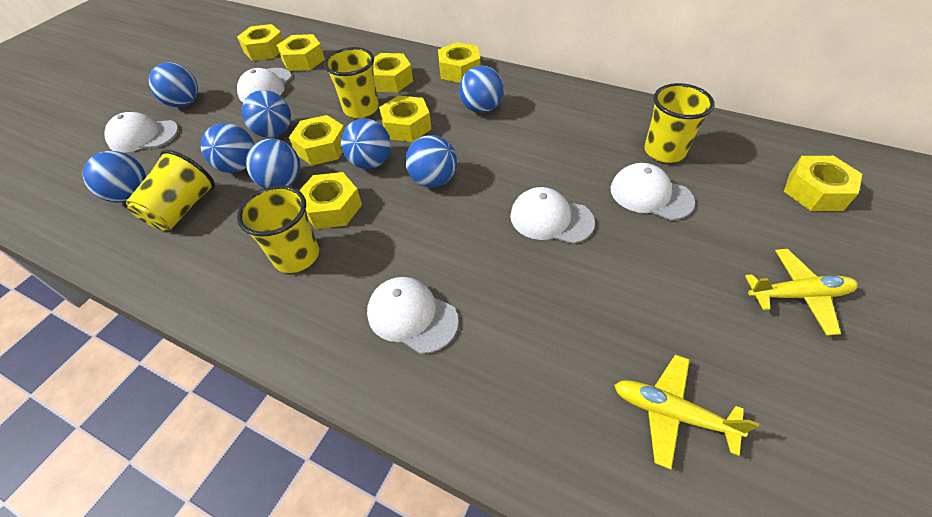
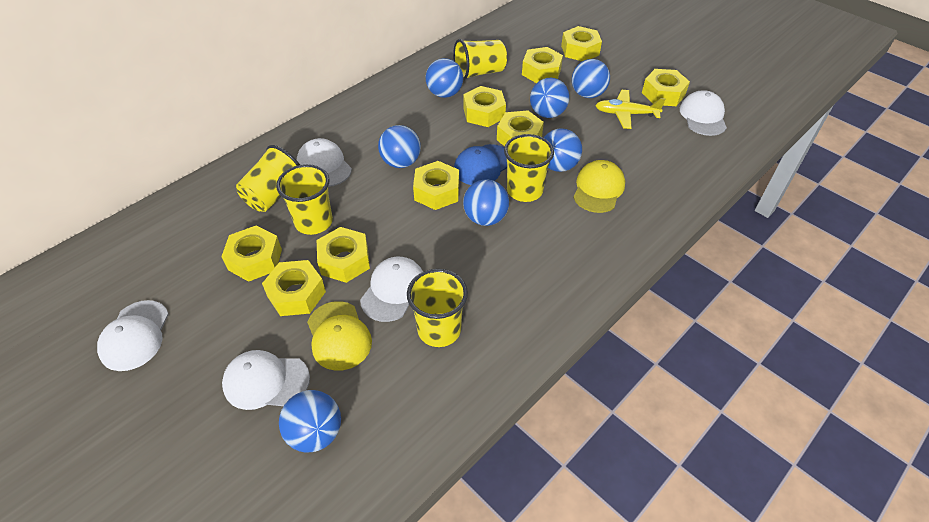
blue ball: 8 -> 7
blue cap: 0 -> 1
yellow cap: 0 -> 2
yellow cup: 4 -> 5
yellow nut: 8 -> 9
yellow plane: 2 -> 1

